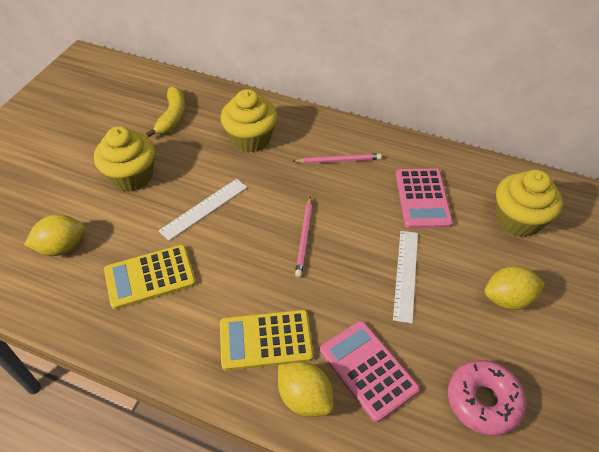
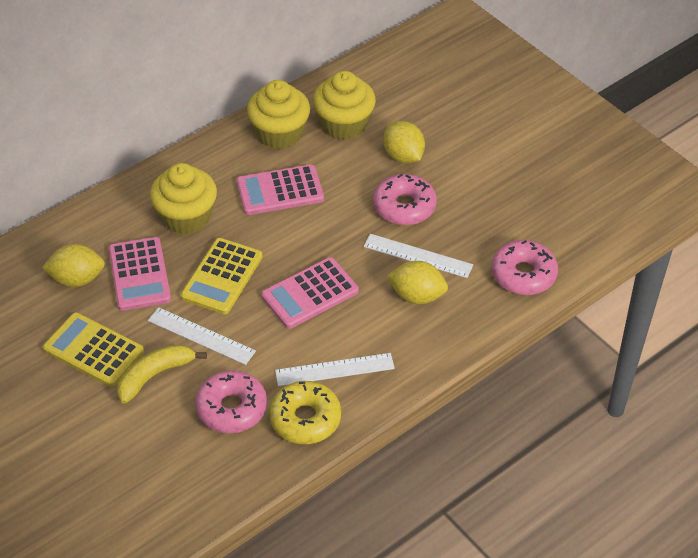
pink calculator: 2 -> 3
pink donut: 1 -> 3
pink pencil: 2 -> 0
white ruler: 2 -> 3
yellow donut: 0 -> 1

